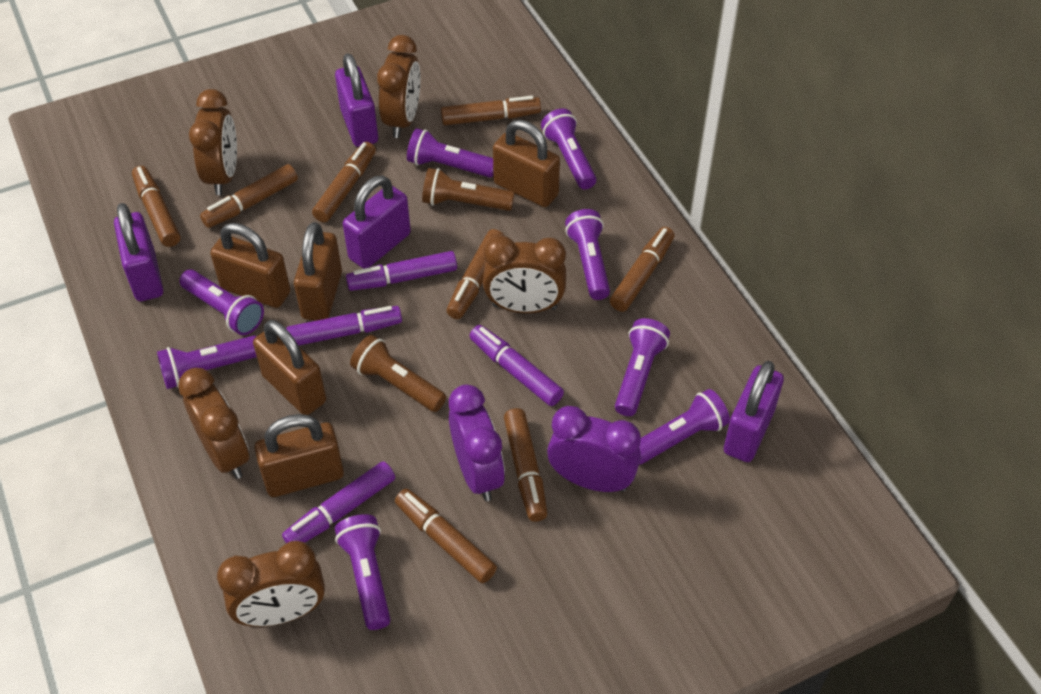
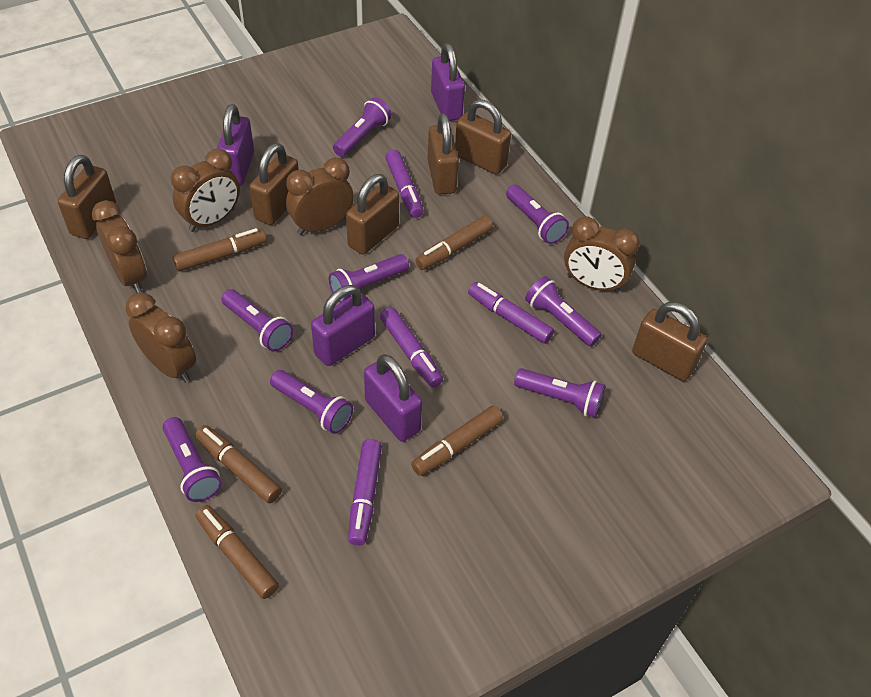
brown flashlight: 2 -> 0
brown marker: 8 -> 5
brown padlock: 5 -> 6
purple clock: 2 -> 0

